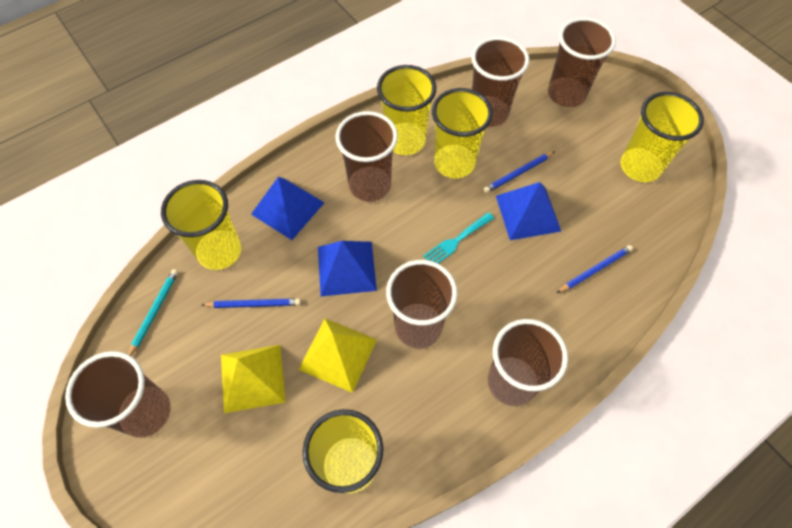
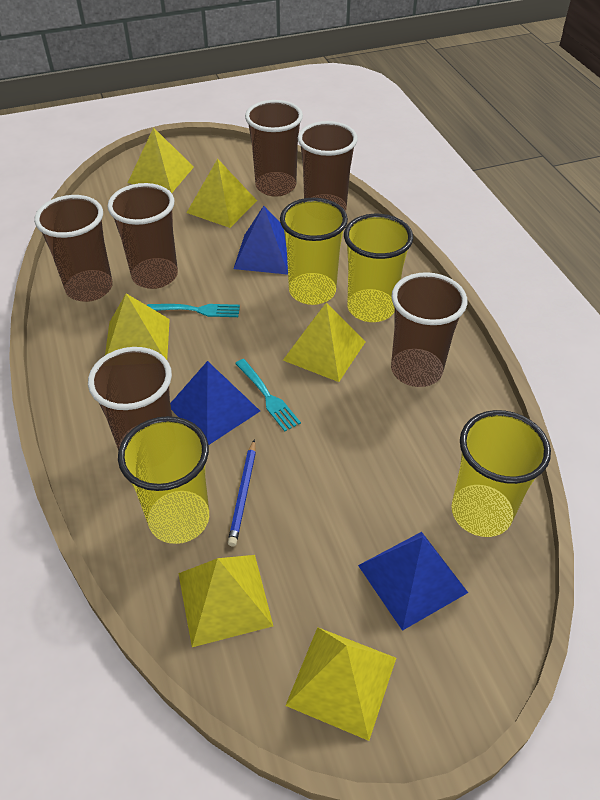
blue pencil: 3 -> 1
turquoise fork: 1 -> 2
turquoise pencil: 1 -> 0
yellow cup: 5 -> 4
yellow pyramid: 2 -> 6

